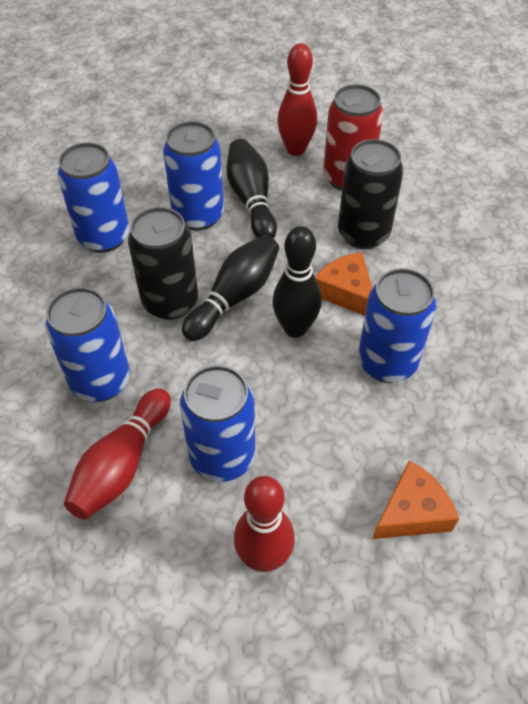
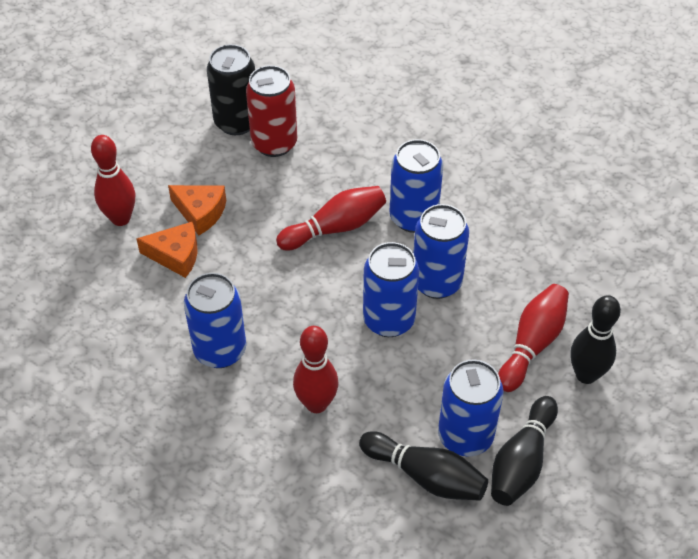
black can: 2 -> 1
red bowling pin: 3 -> 4

